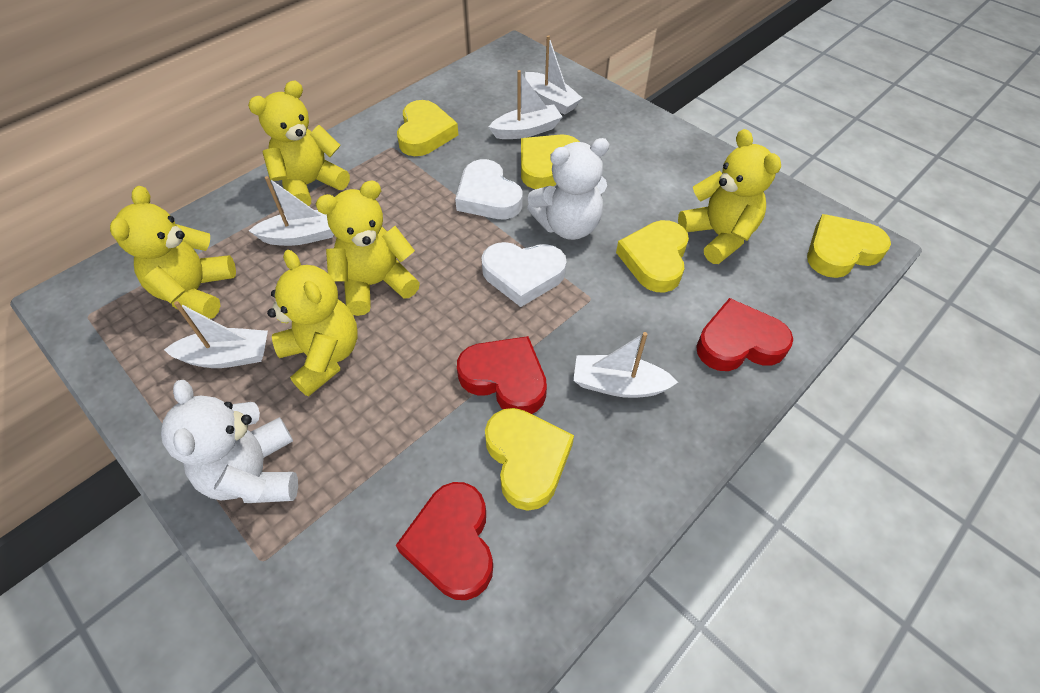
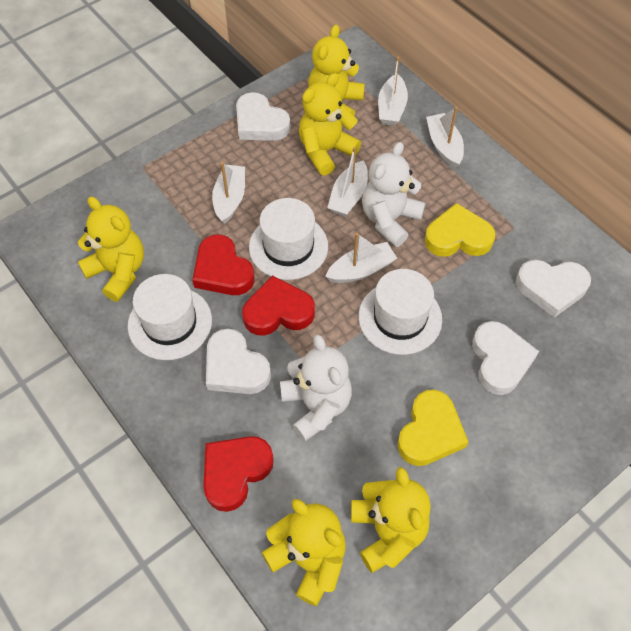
white hat: 0 -> 3
white heart: 2 -> 4
yellow heart: 5 -> 2

